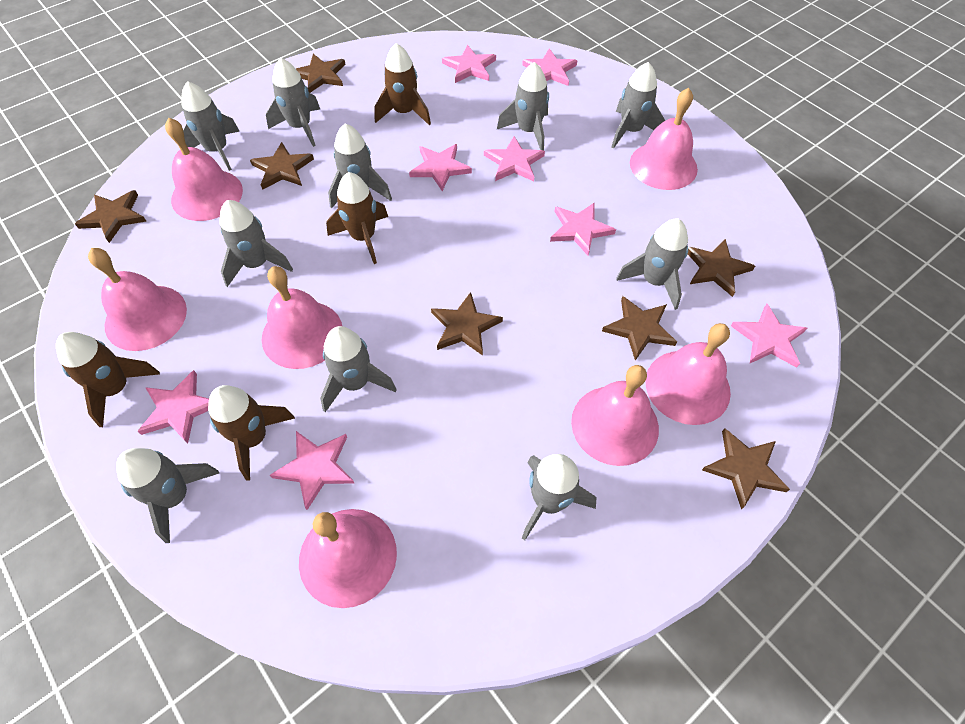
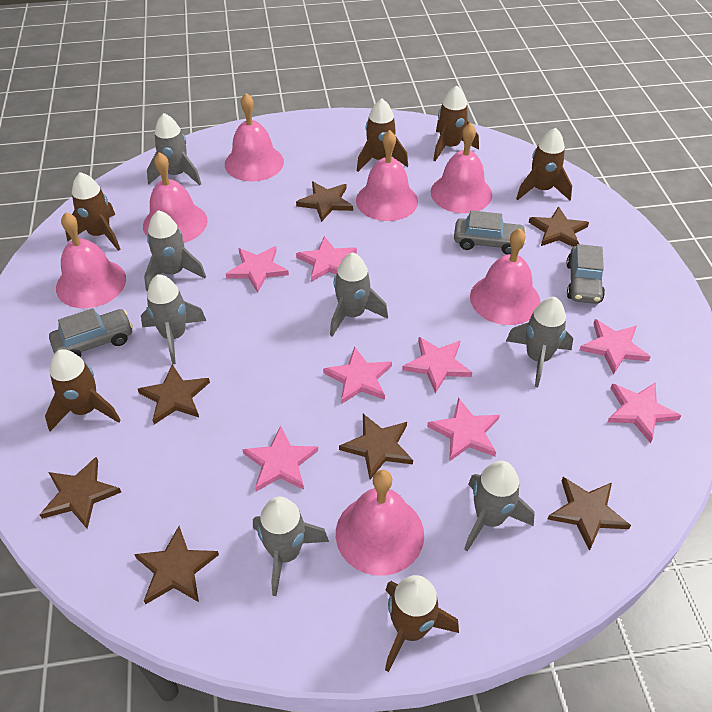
brown rocket: 4 -> 6
grey car: 0 -> 3
grey rocket: 10 -> 7

